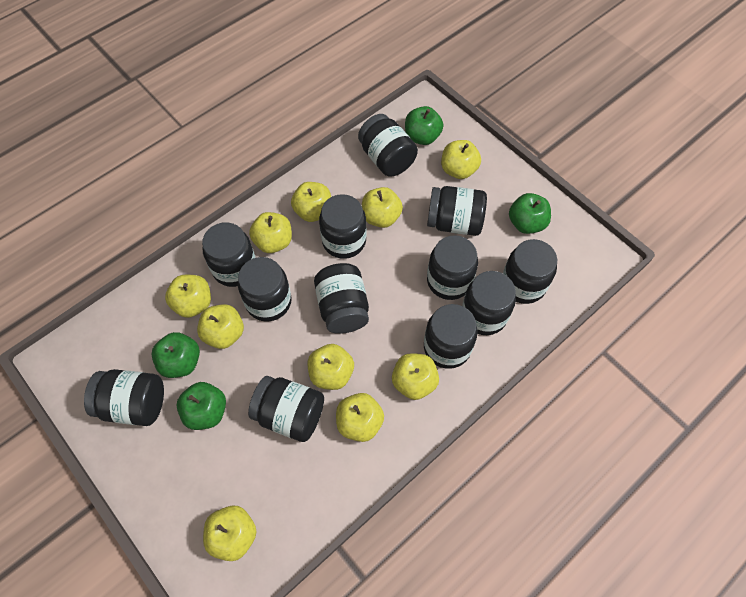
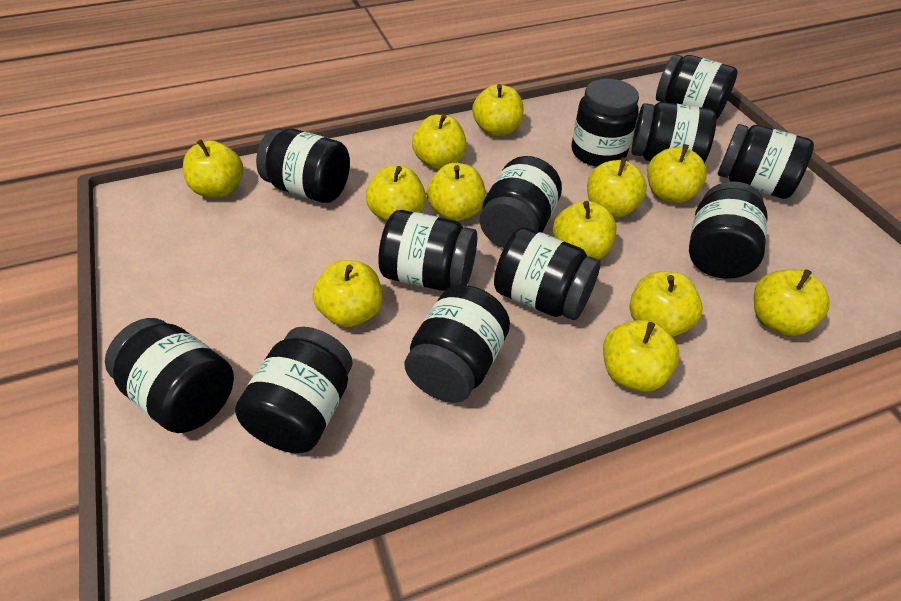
green apple: 4 -> 0
yellow apple: 10 -> 12

